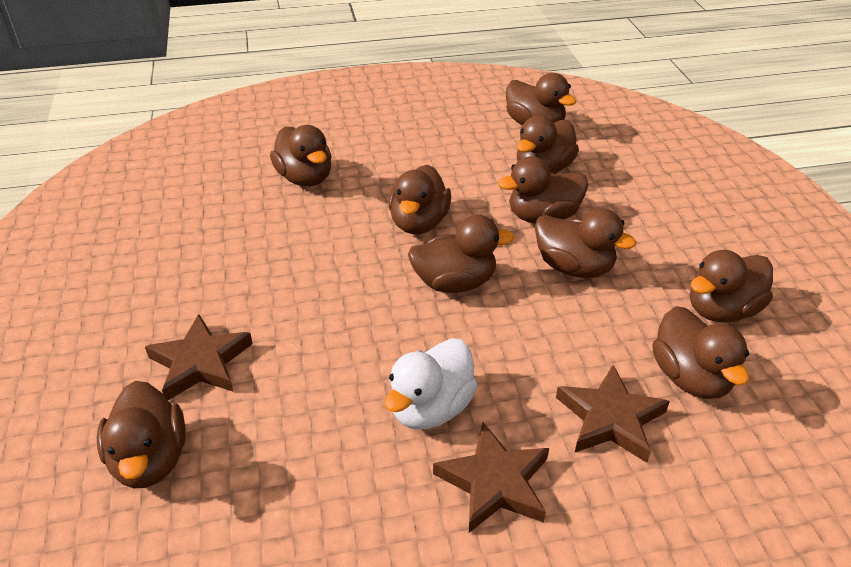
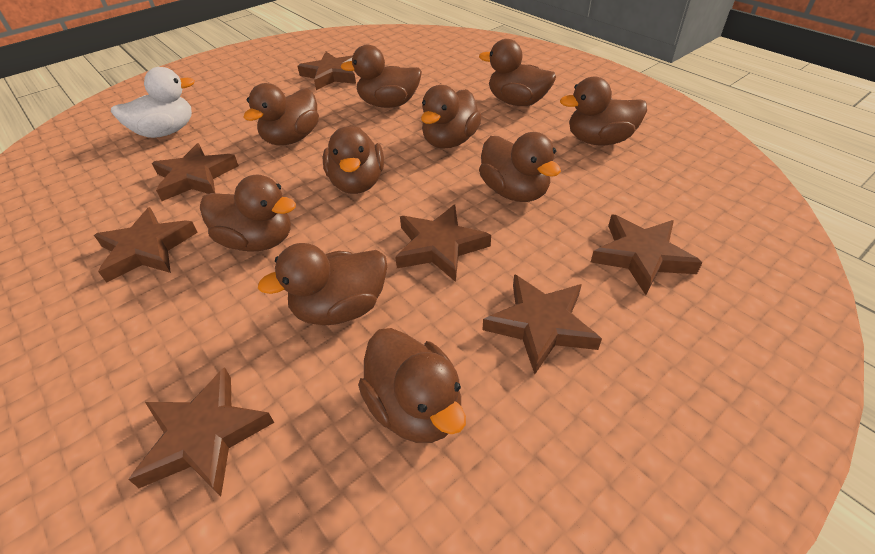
brown star: 3 -> 7

